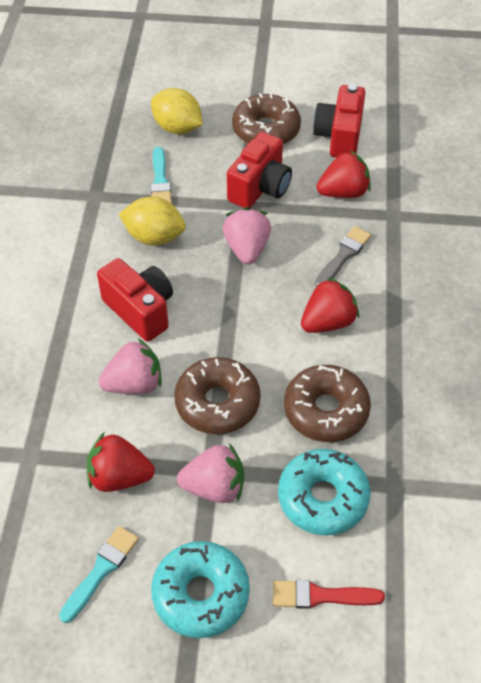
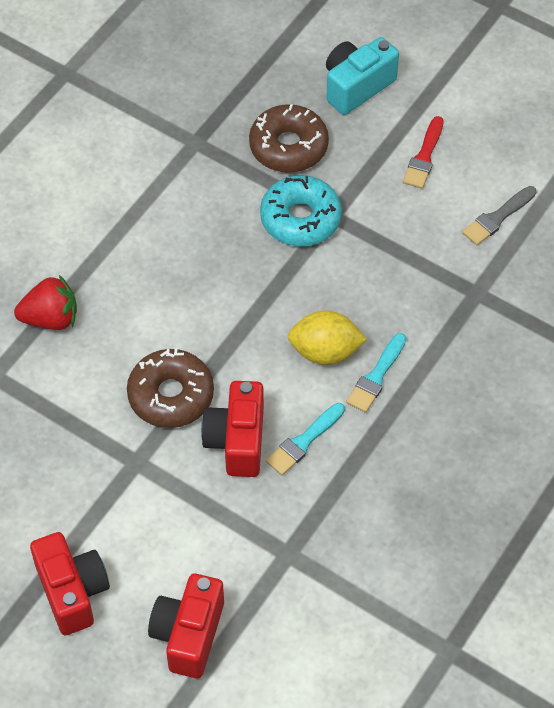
brown donut: 3 -> 2
pink strawberry: 3 -> 0
red strawberry: 3 -> 1
turquoise camera: 0 -> 1
turquoise donut: 2 -> 1
yellow lemon: 2 -> 1

